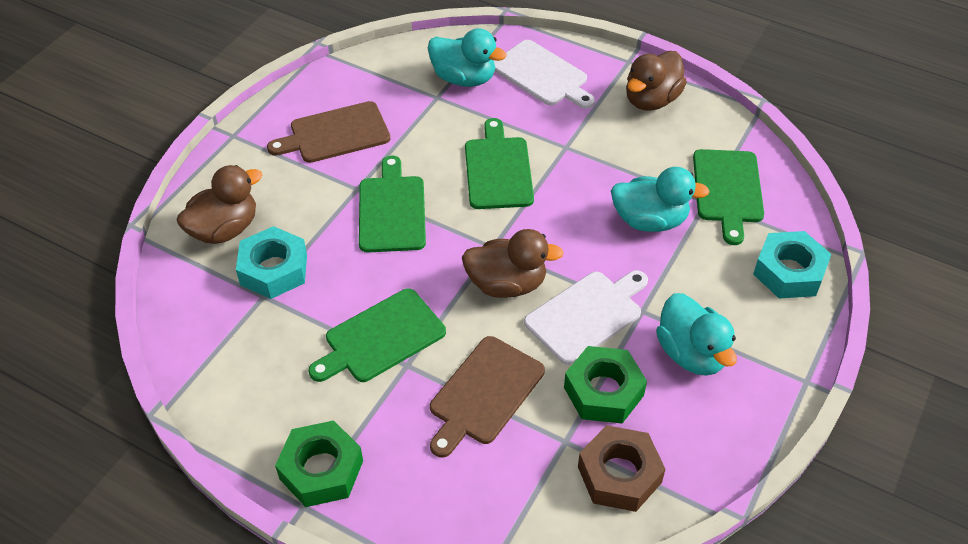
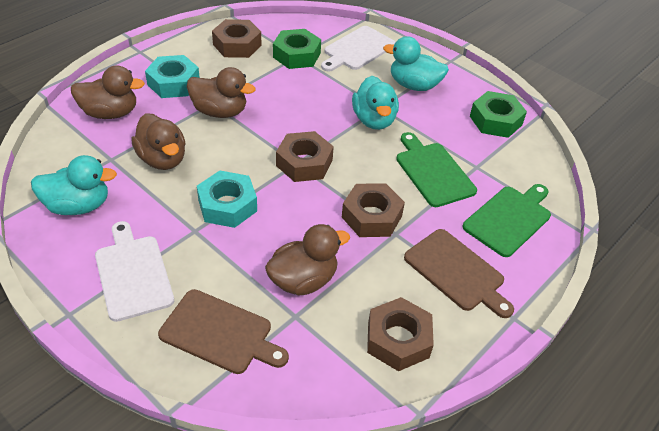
brown duck: 3 -> 4
brown nut: 1 -> 4
green cutting board: 4 -> 2

